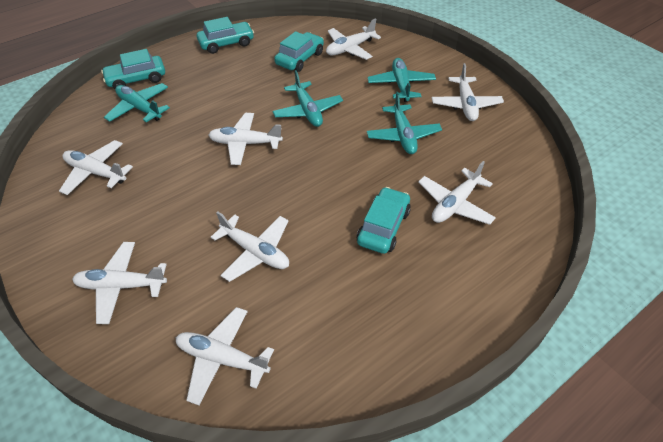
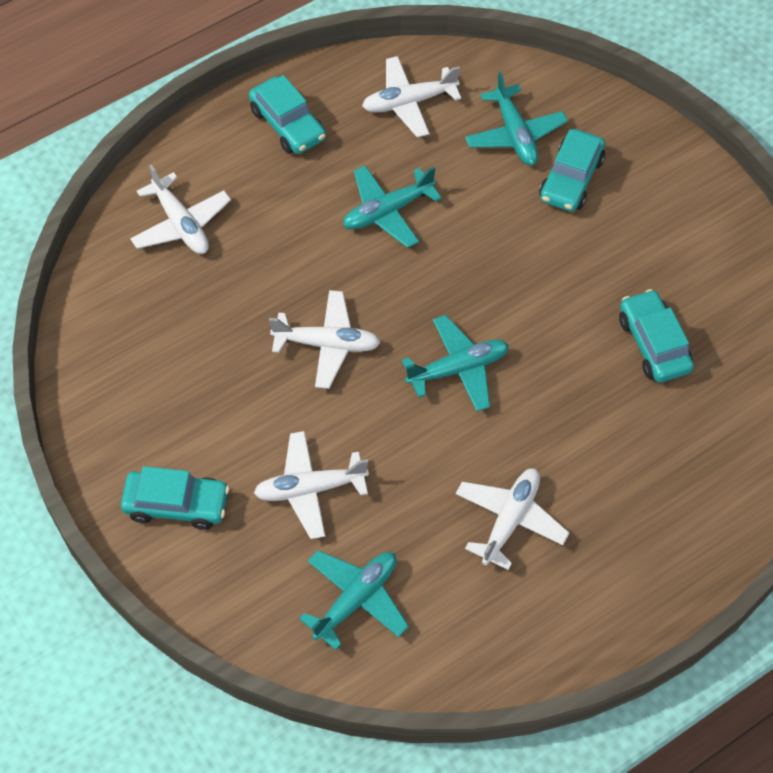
white plane: 8 -> 5

